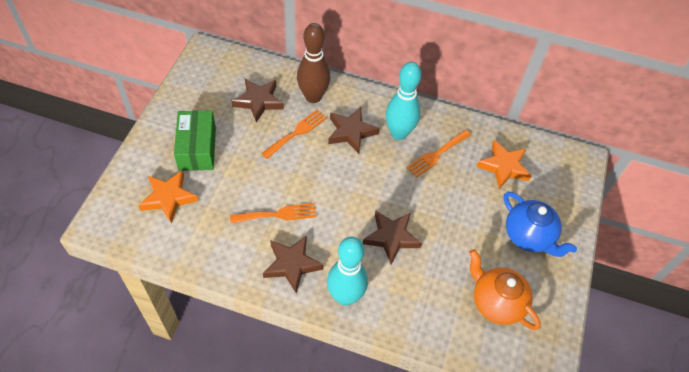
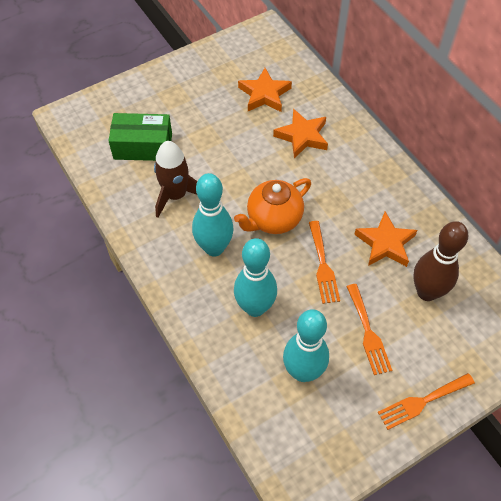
blue teapot: 1 -> 0
brown rocket: 0 -> 1
brown star: 4 -> 0
orange star: 2 -> 3
turquoise bowling pin: 2 -> 3

